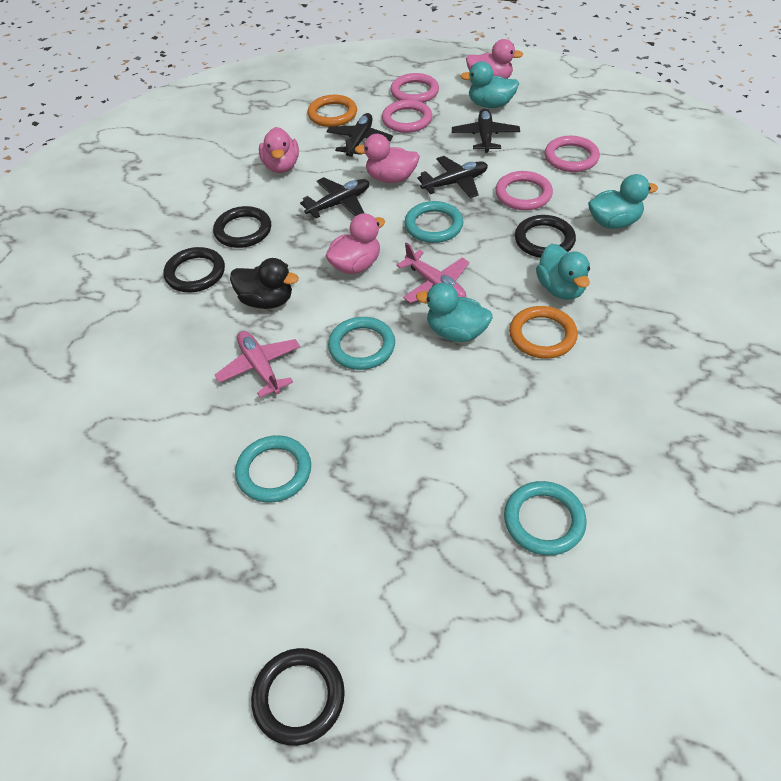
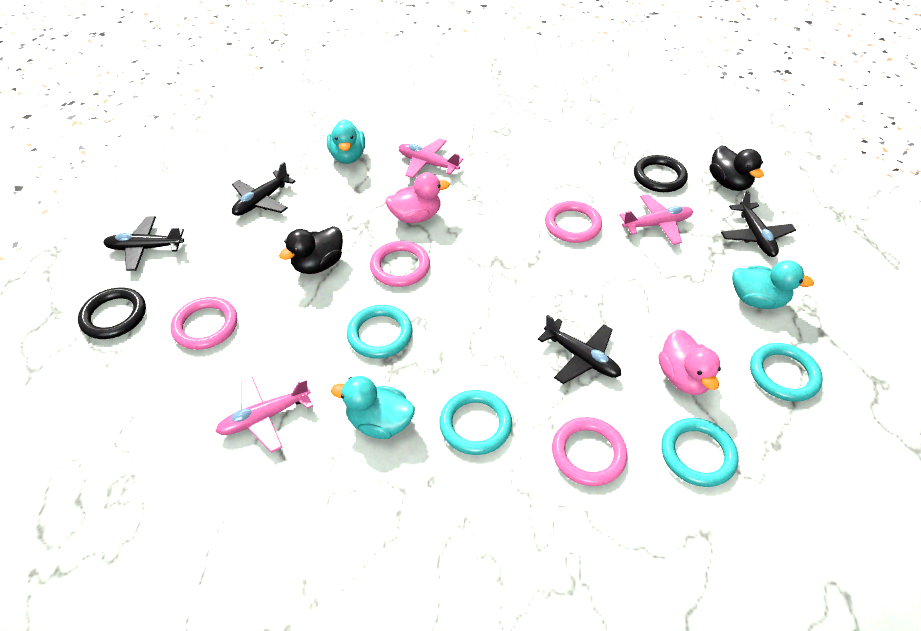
black duck: 1 -> 2
black ring: 4 -> 2
orange ring: 2 -> 0
pink duck: 4 -> 2
pink plane: 2 -> 3
turquoise duck: 4 -> 3

